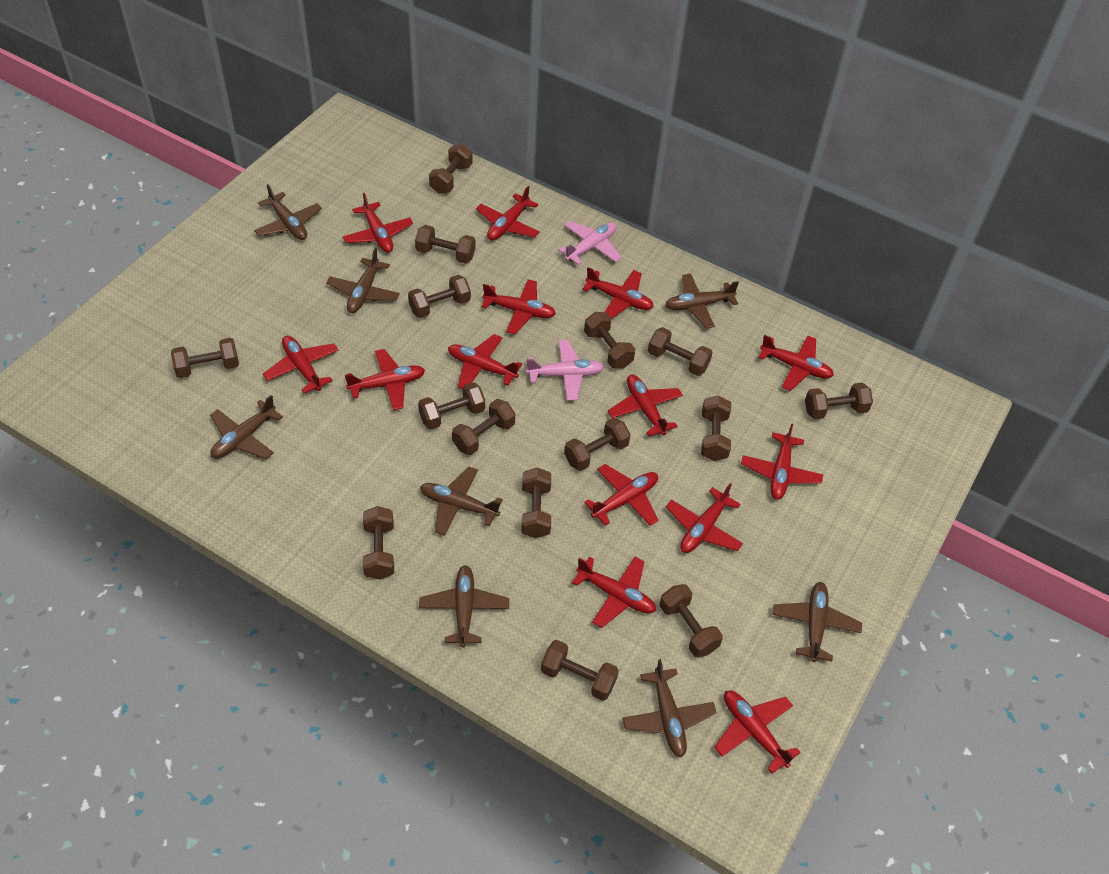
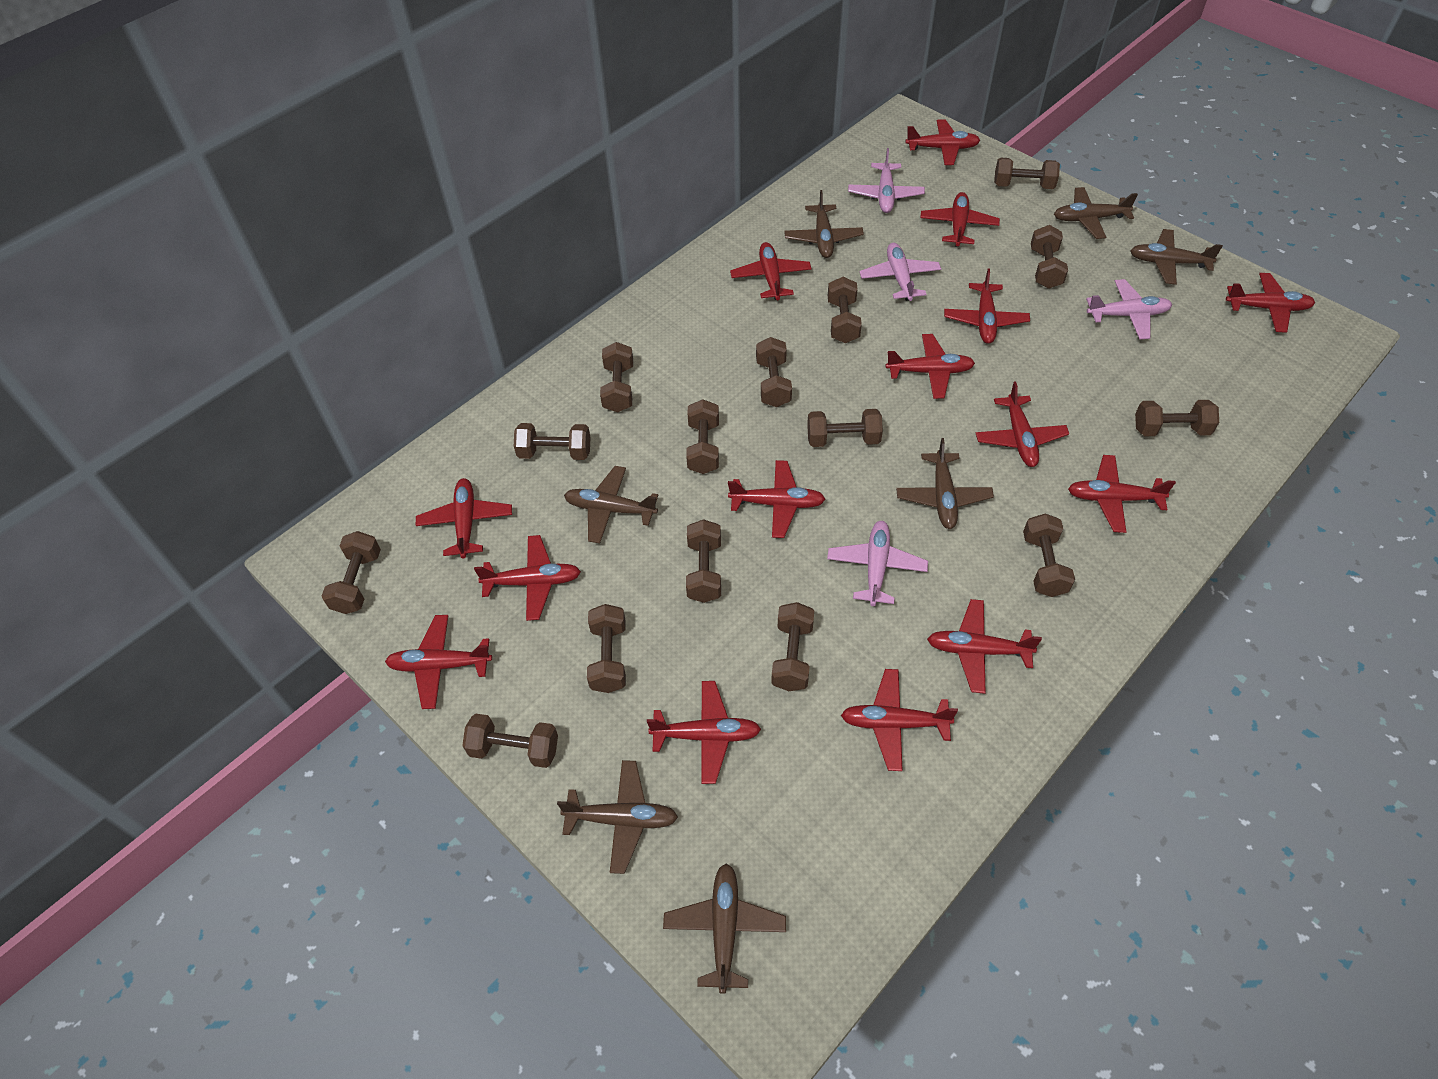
brown plane: 8 -> 7
pink plane: 2 -> 4
red plane: 14 -> 15

